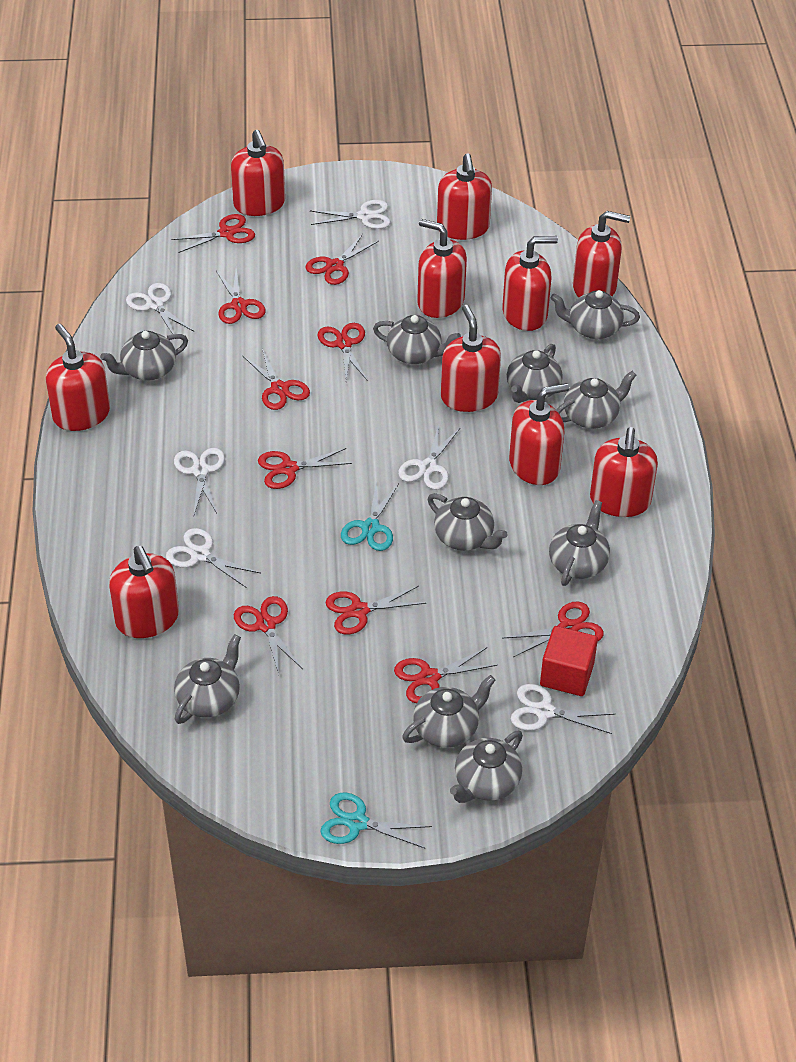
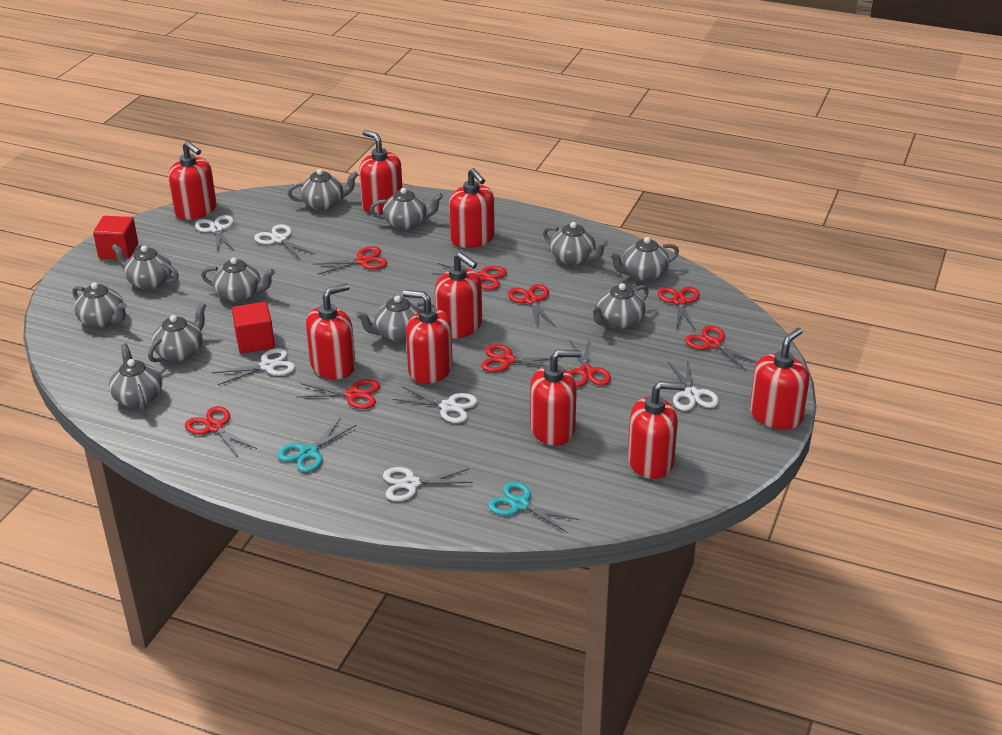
grey teapot: 10 -> 11
red cube: 1 -> 2
red scissors: 10 -> 9
red soap dispenser: 10 -> 9

